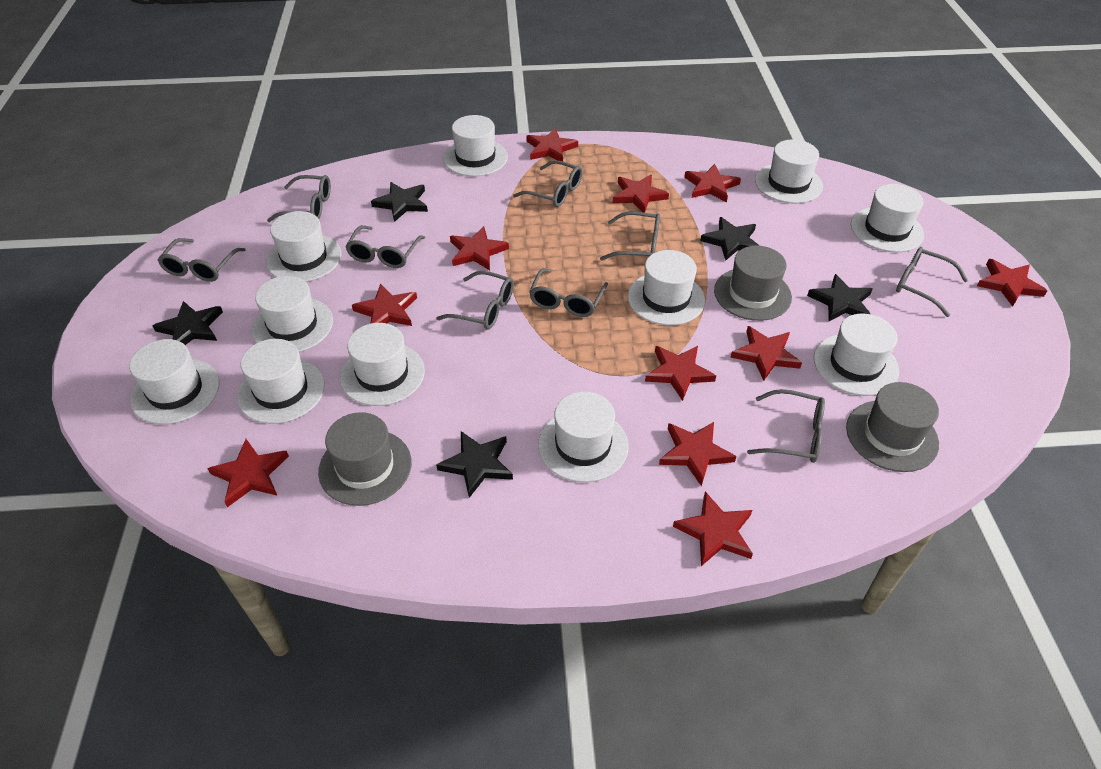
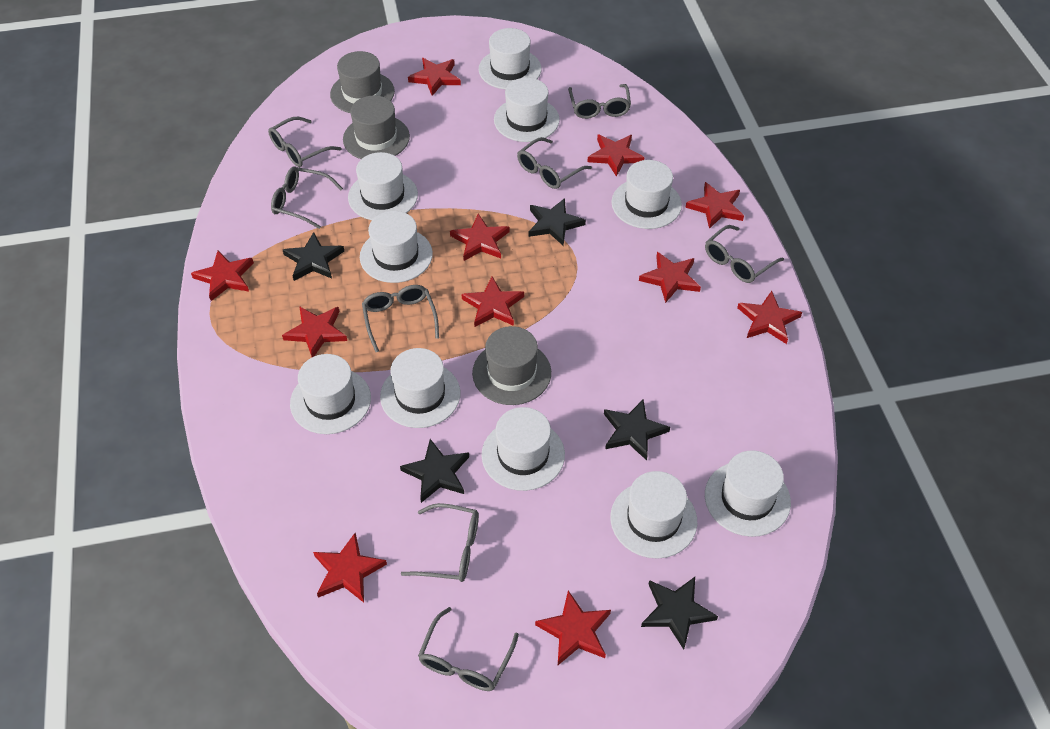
grey glasses: 9 -> 8
white hat: 11 -> 10

